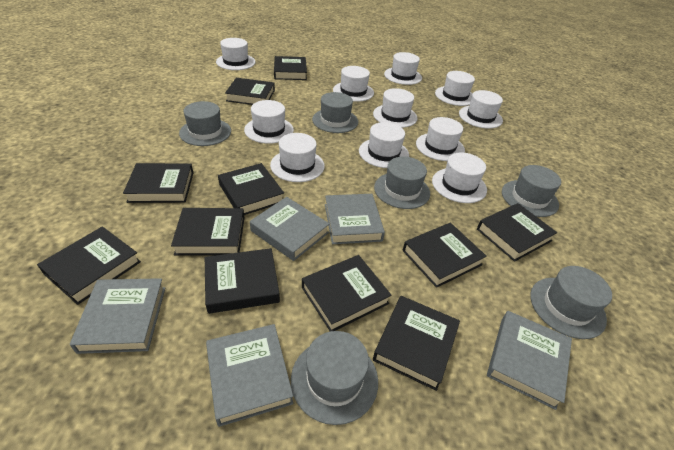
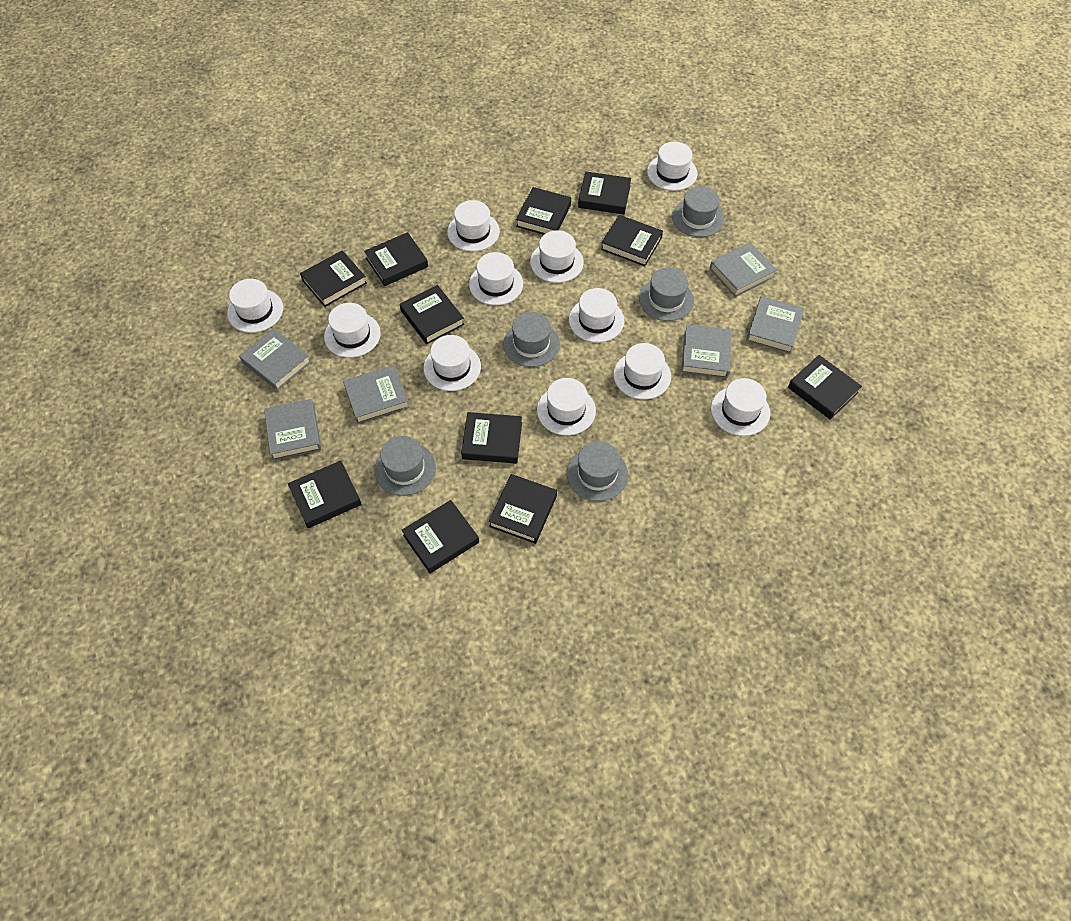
grey book: 5 -> 6
grey hat: 6 -> 5

